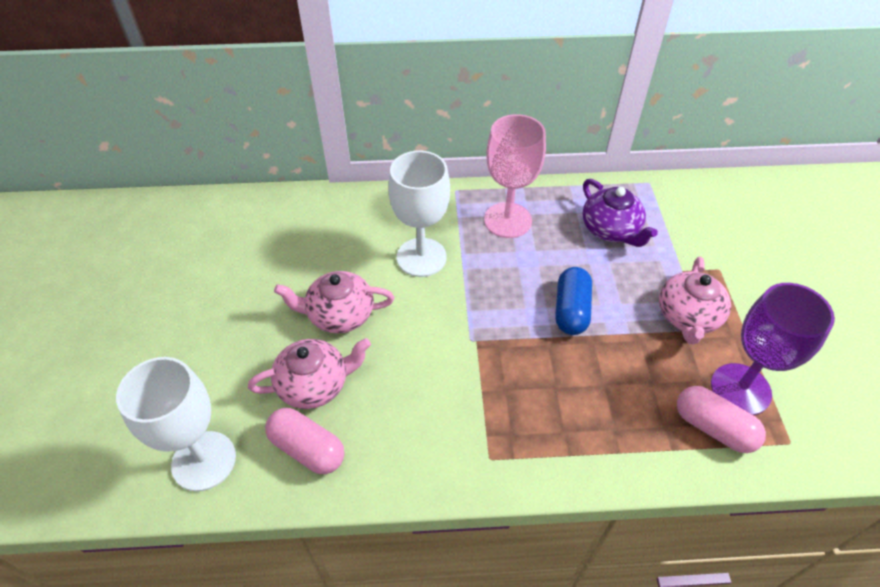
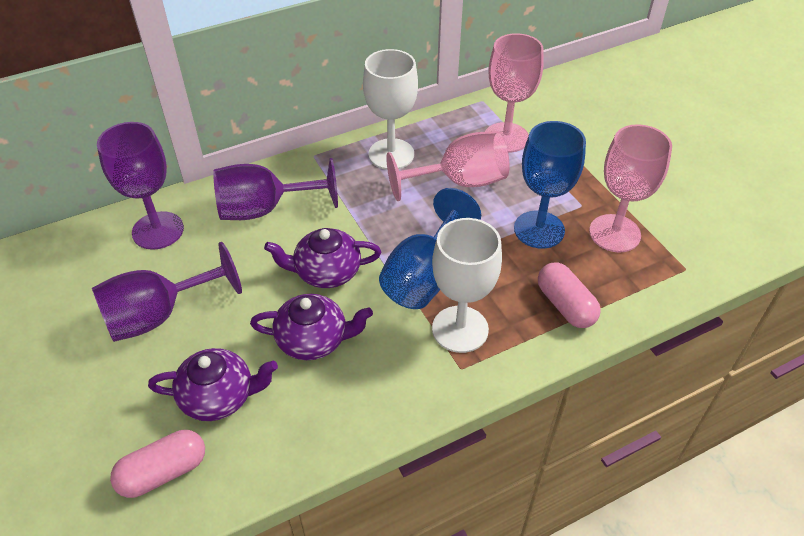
blue capsule: 1 -> 0
blue goblet: 0 -> 2
pink goblet: 1 -> 3
pink teapot: 3 -> 0
purple goblet: 1 -> 3
purple teapot: 1 -> 3

